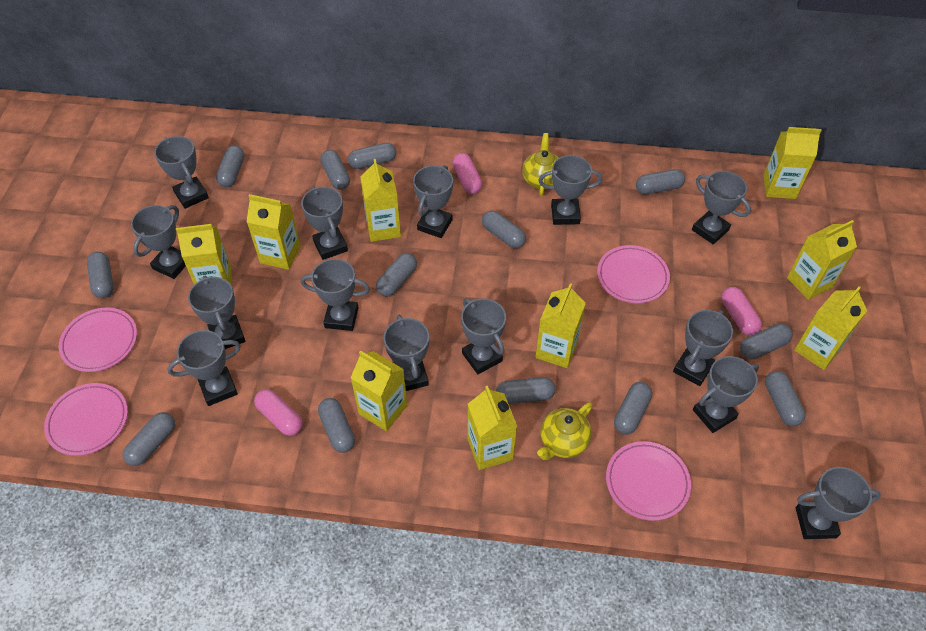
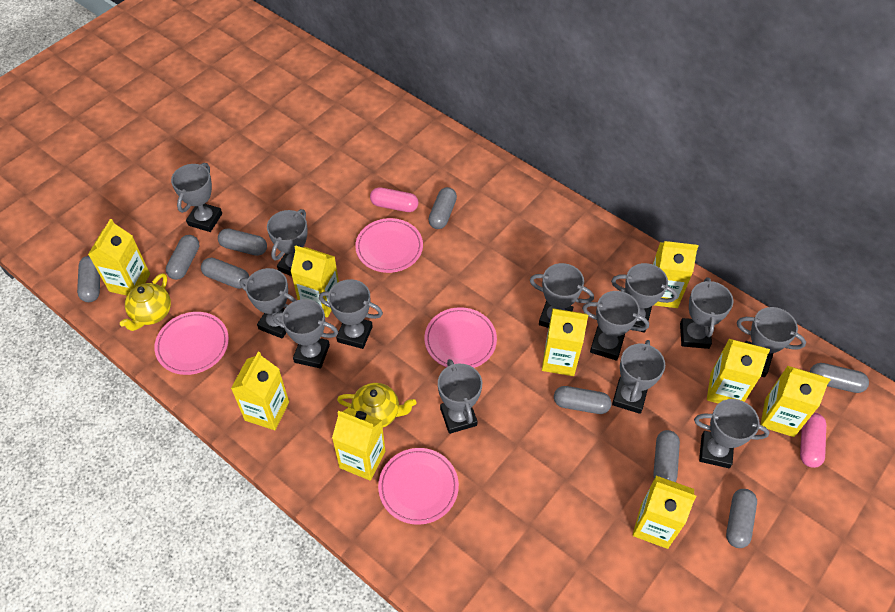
grey capsule: 13 -> 9
grey trophy: 14 -> 13
pink capsule: 3 -> 2

